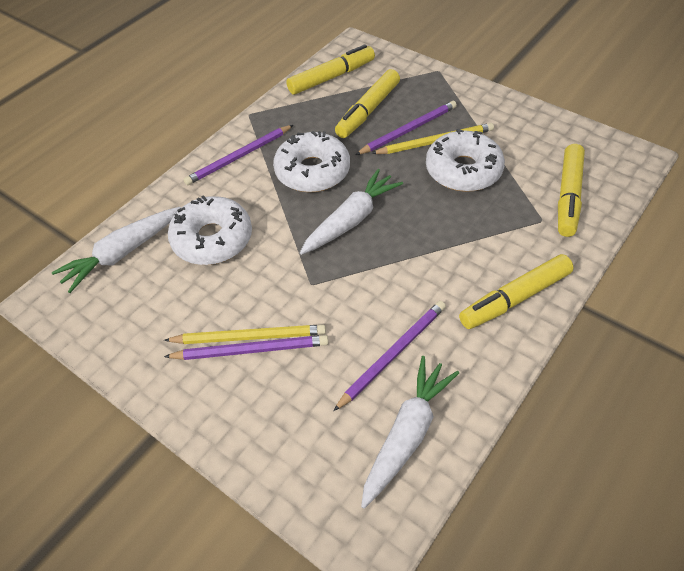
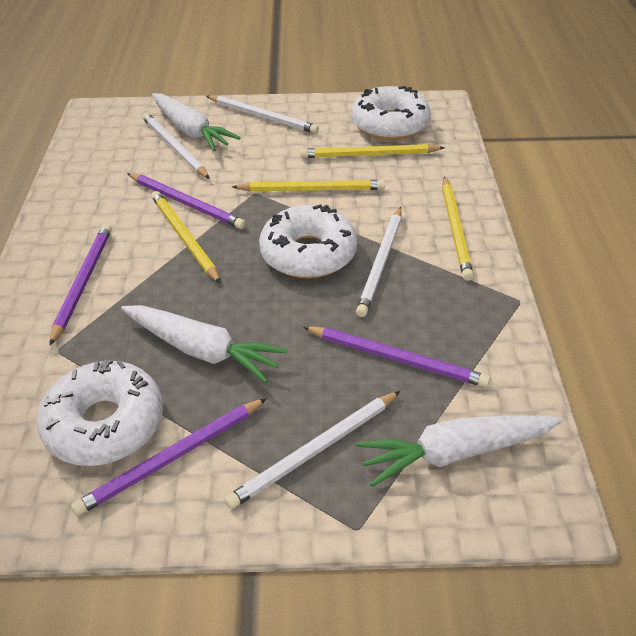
white pencil: 0 -> 4
yellow marker: 4 -> 0
yellow pencil: 2 -> 4

